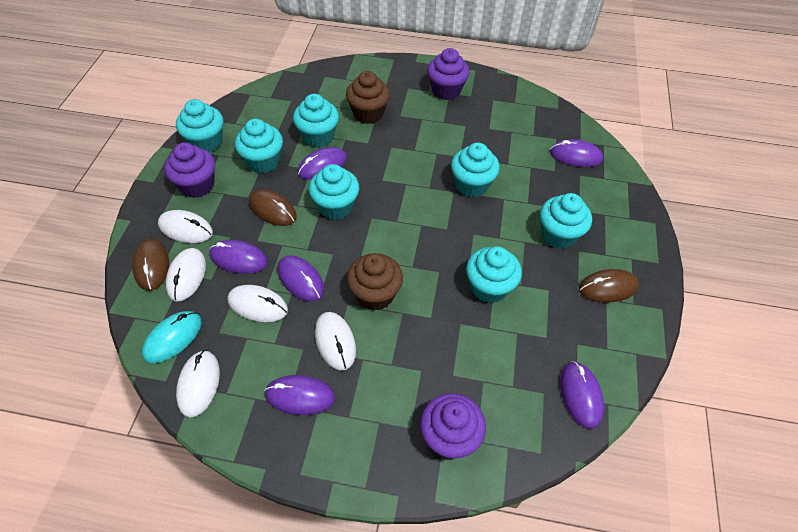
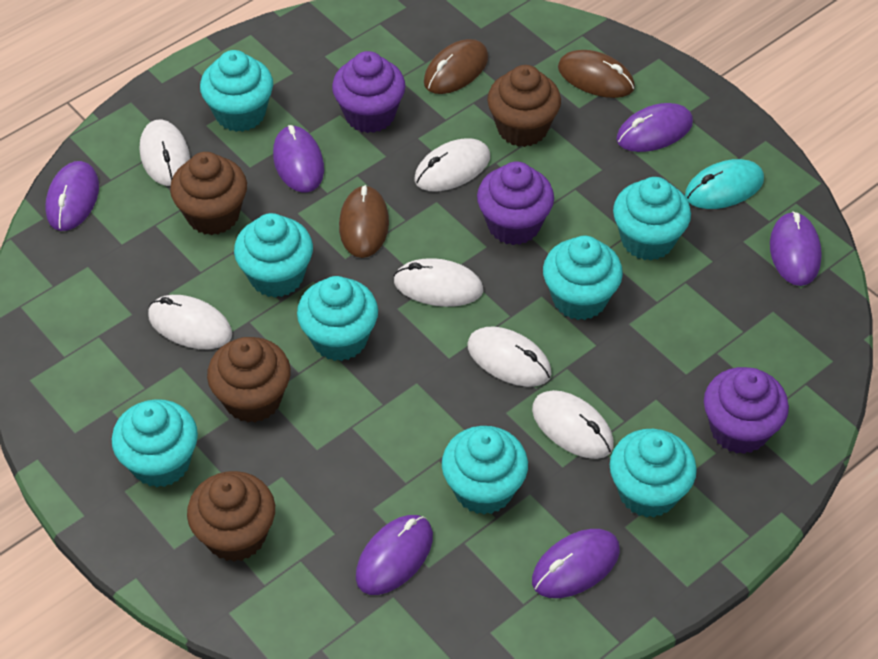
brown cupcake: 2 -> 4
turquoise cupcake: 7 -> 8
white mouse: 5 -> 6

